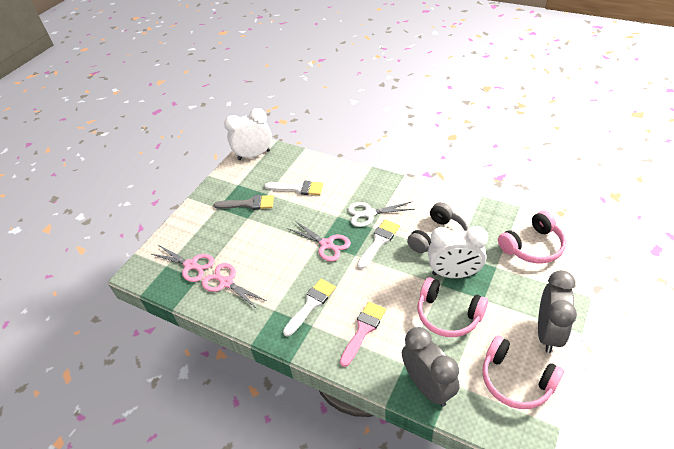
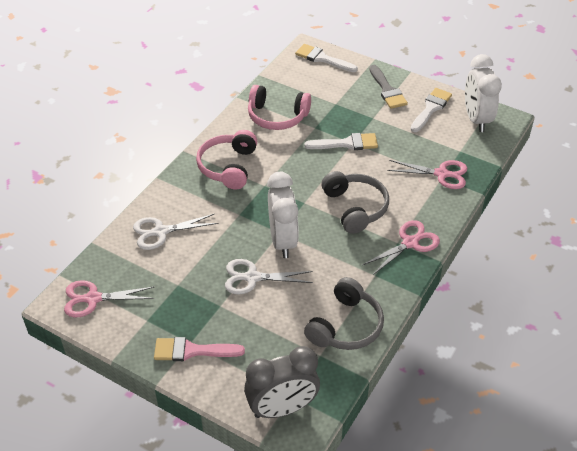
grey clock: 2 -> 1
grey headphones: 1 -> 2
pink headphones: 3 -> 2
white scissors: 1 -> 2

